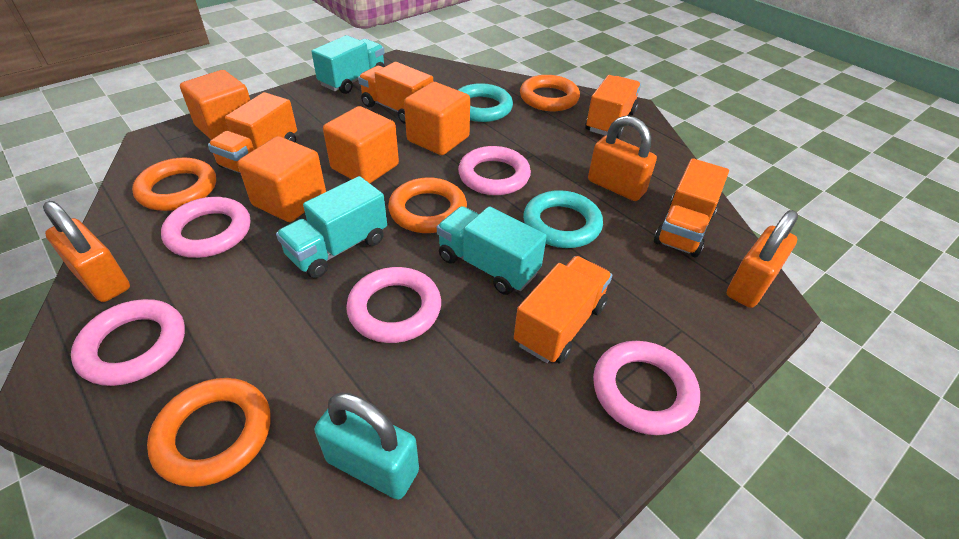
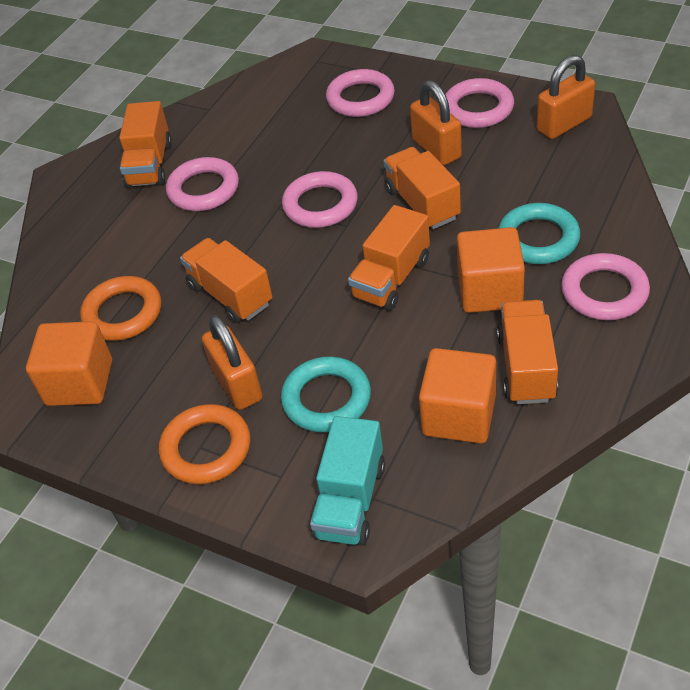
orange cube: 4 -> 3
orange ring: 4 -> 2
turquoise padlock: 1 -> 0
turquoise truck: 3 -> 1

